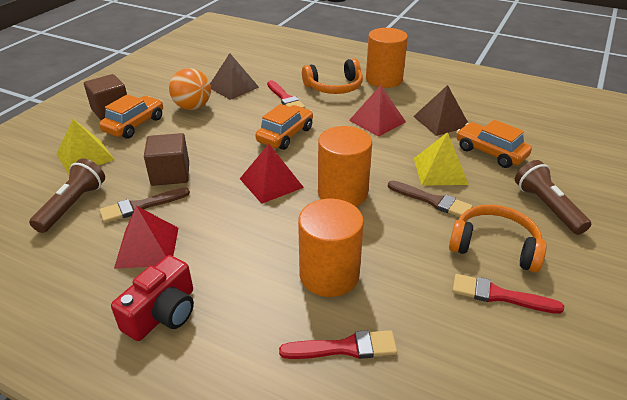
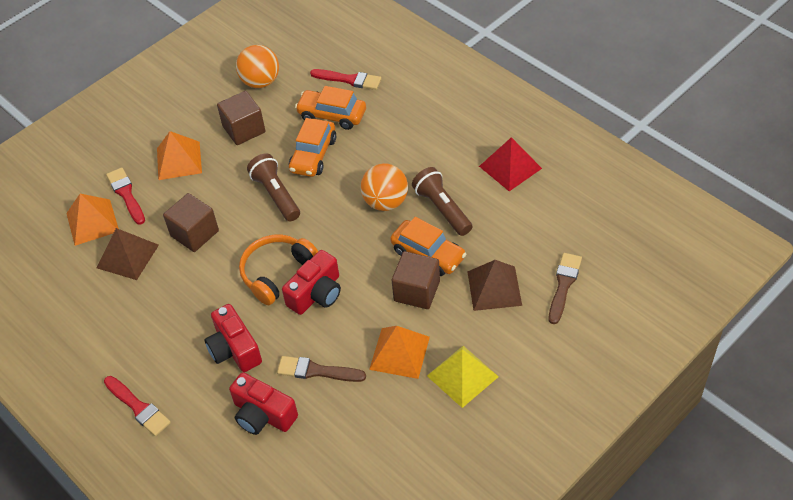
brown cube: 2 -> 3
orange ball: 1 -> 2
orange cylinder: 3 -> 0
orange headphones: 2 -> 1
orange pyramid: 0 -> 3
red camera: 1 -> 3
red pyramid: 3 -> 1
yellow pyramid: 2 -> 1

